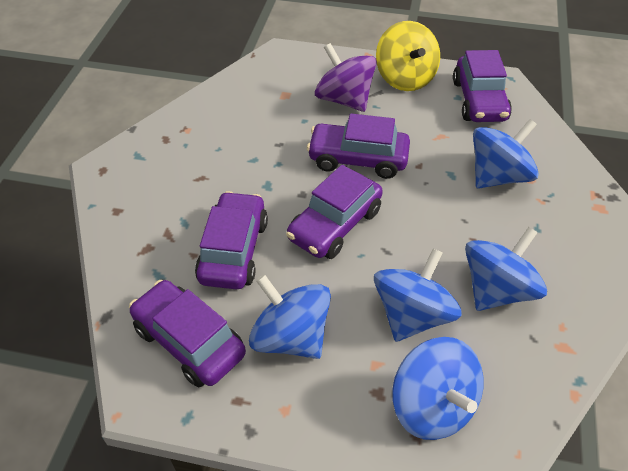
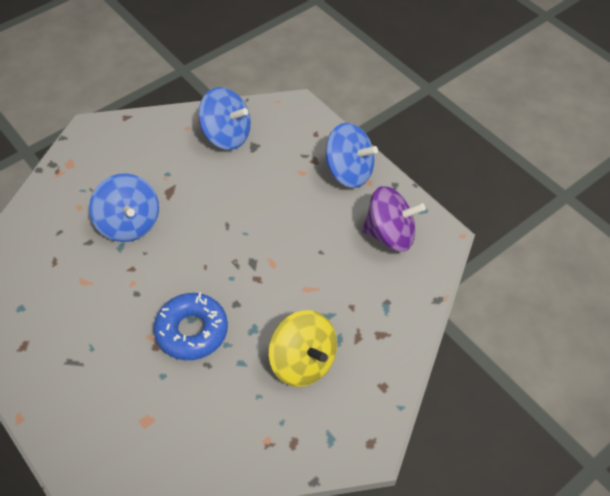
blue donut: 0 -> 1
blue spinning top: 5 -> 3
purple car: 5 -> 0

